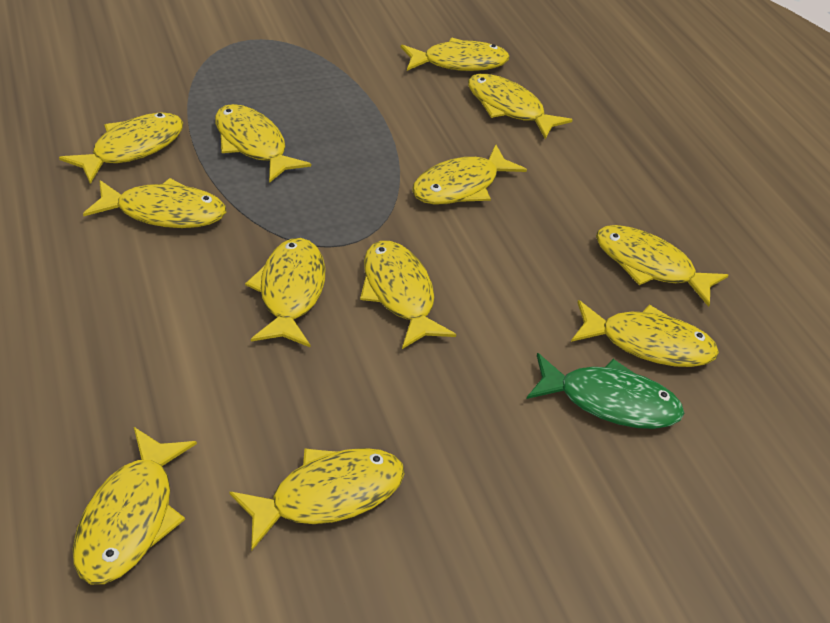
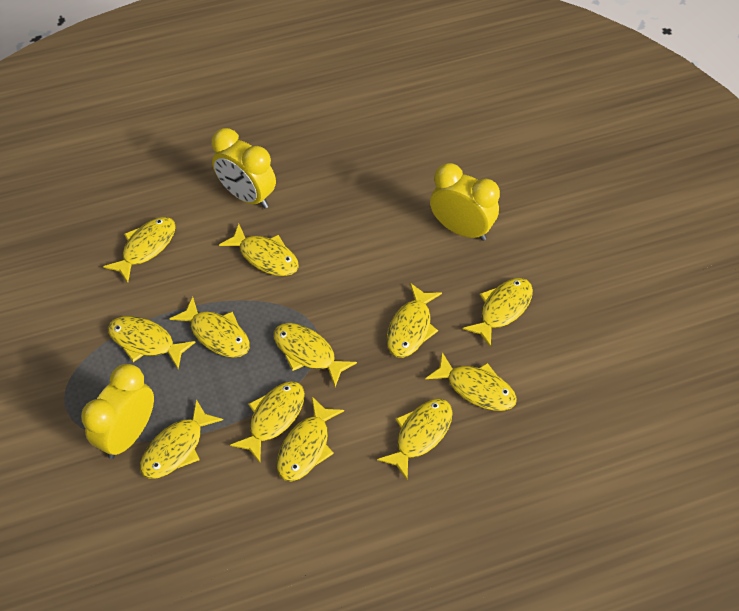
green fish: 1 -> 0
yellow clock: 0 -> 3

